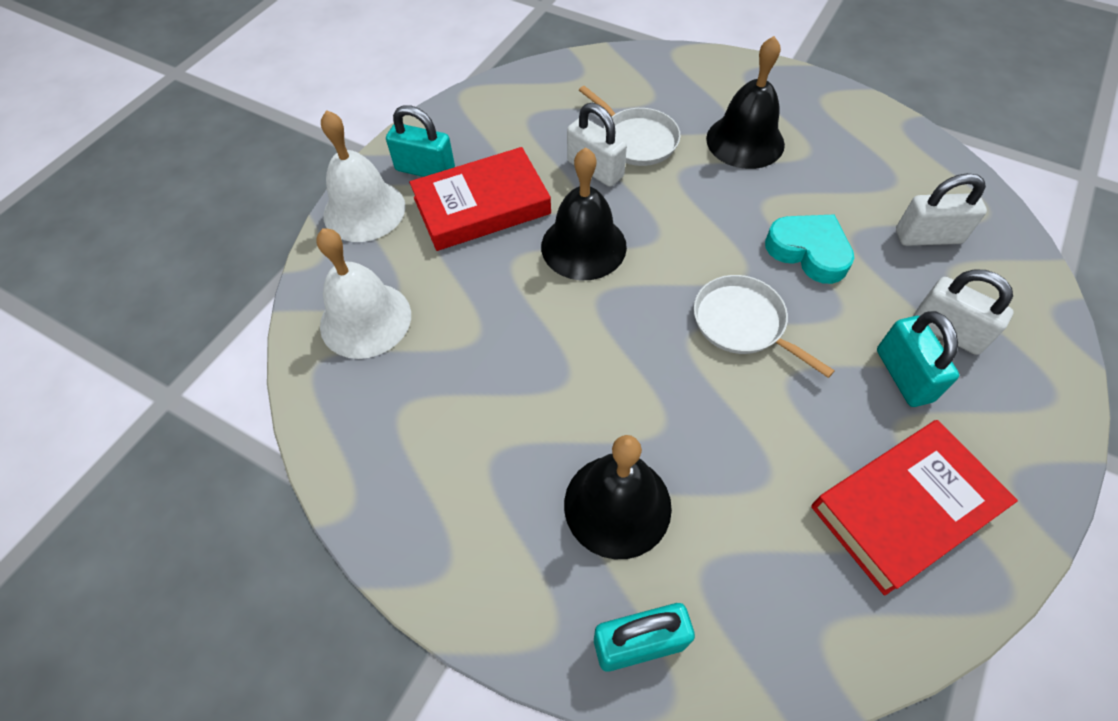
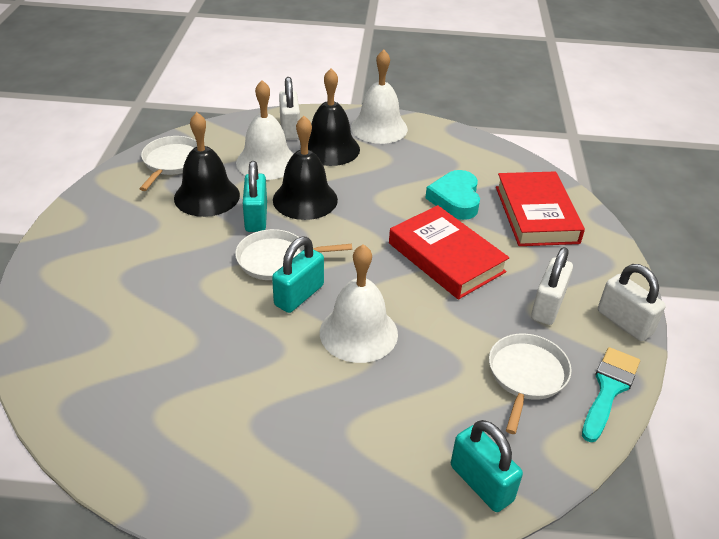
turquoise brush: 0 -> 1
white bell: 2 -> 3
white pan: 2 -> 3

